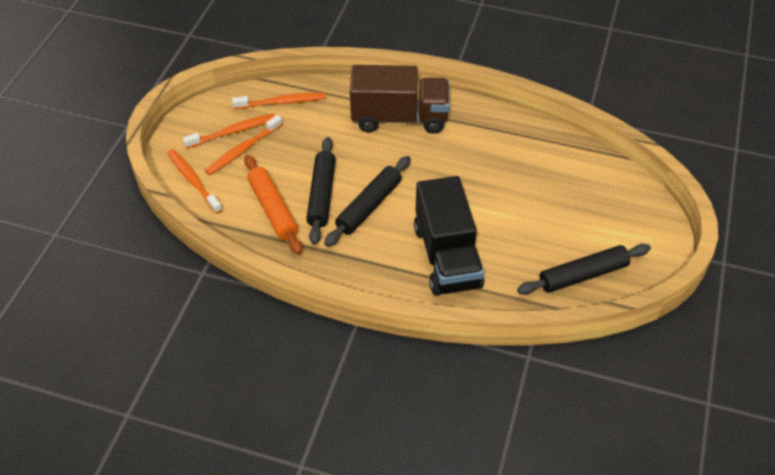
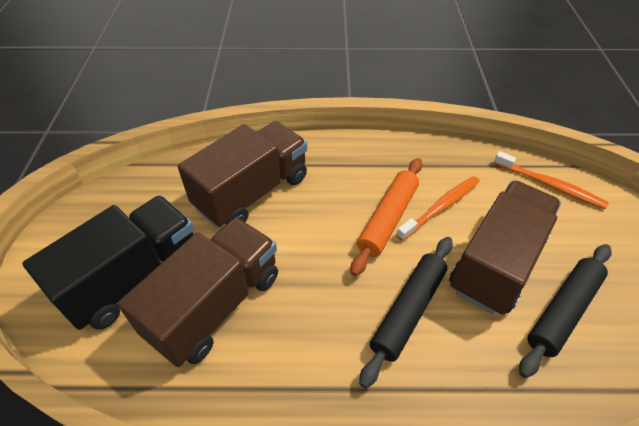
black rolling pin: 3 -> 2
brown truck: 1 -> 3
orange toothbrush: 4 -> 2

